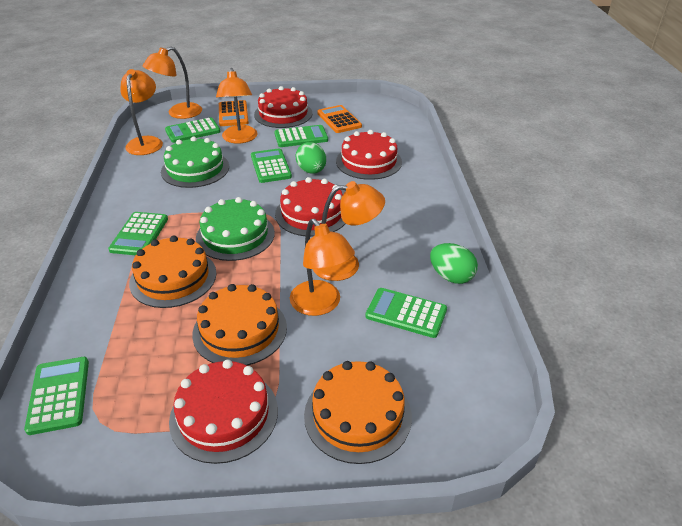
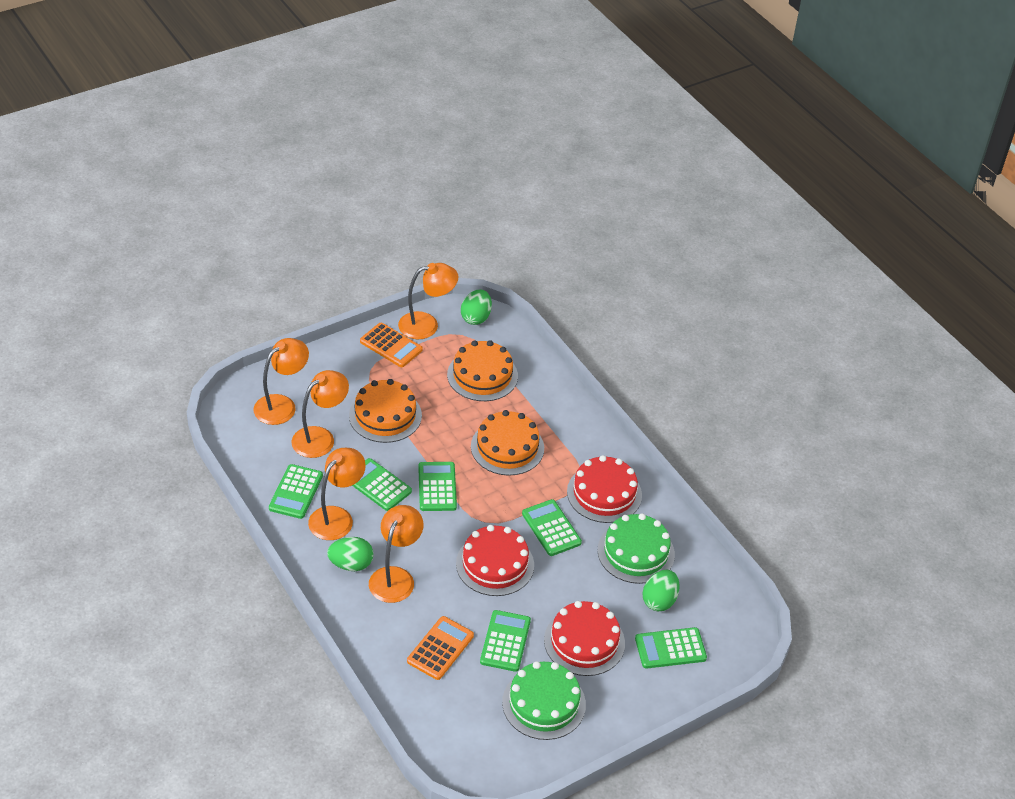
green egg: 2 -> 3
red cake: 4 -> 3

